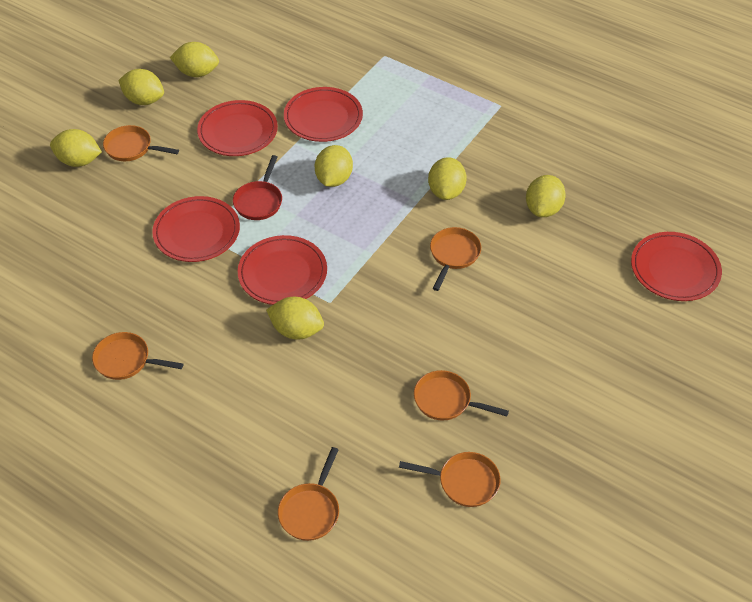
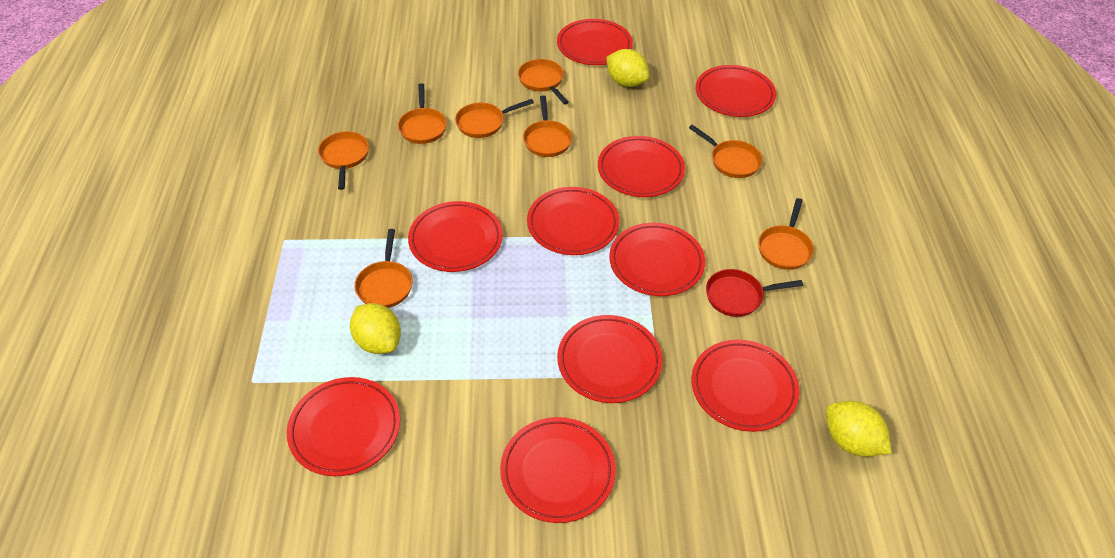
orange pan: 6 -> 8
red plate: 5 -> 10
yellow lemon: 7 -> 3

